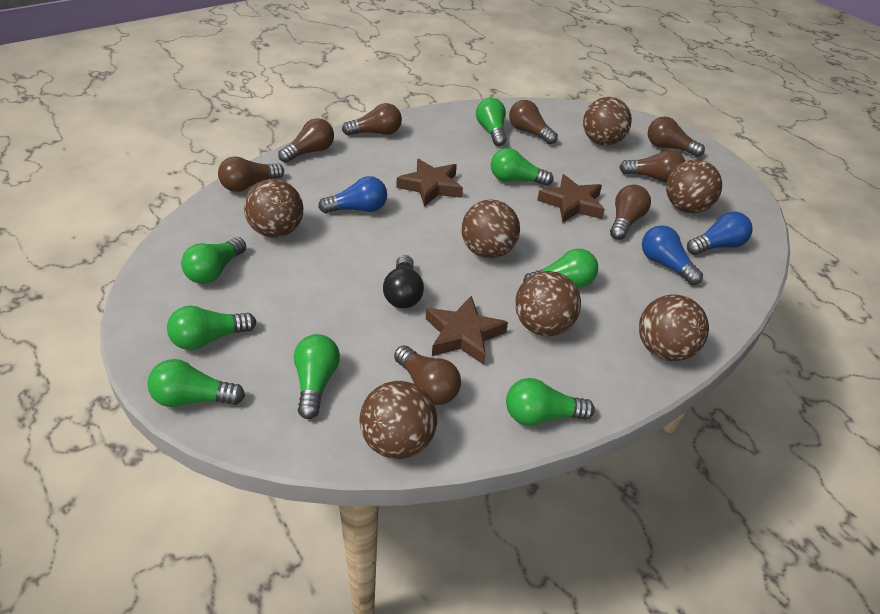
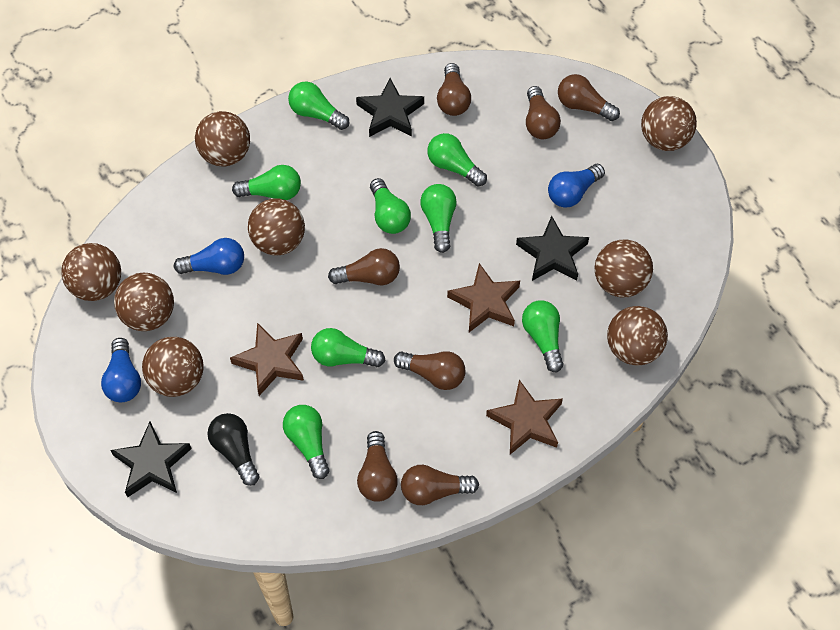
black star: 0 -> 3
brown ball: 7 -> 8
brown light bulb: 8 -> 7

